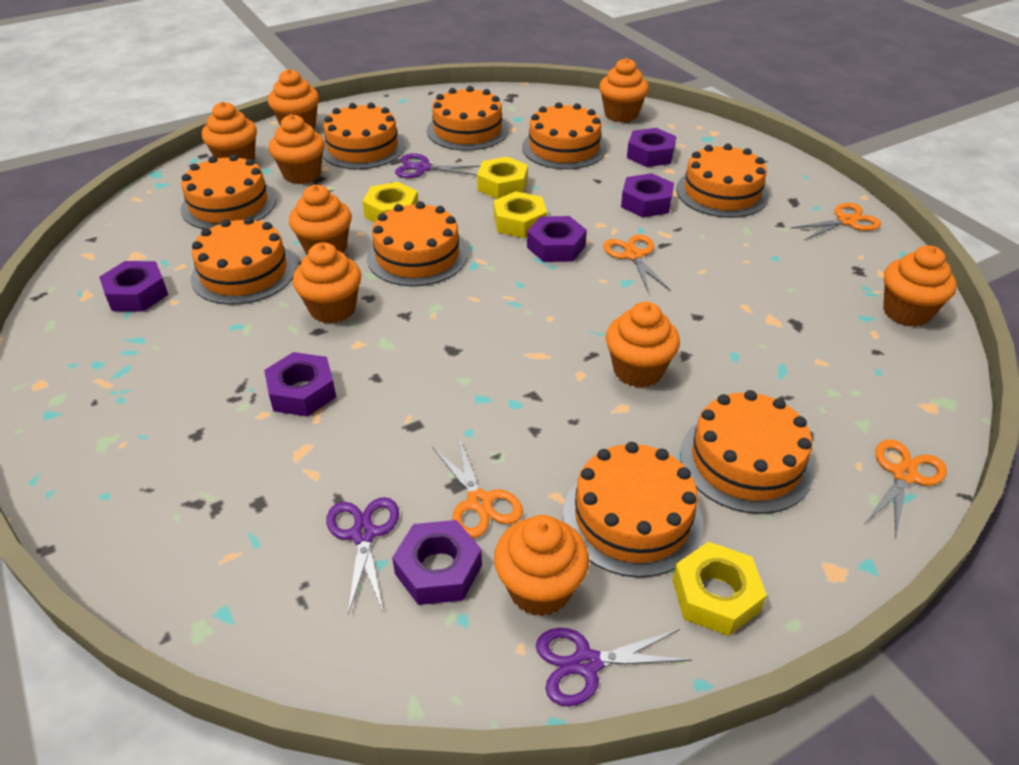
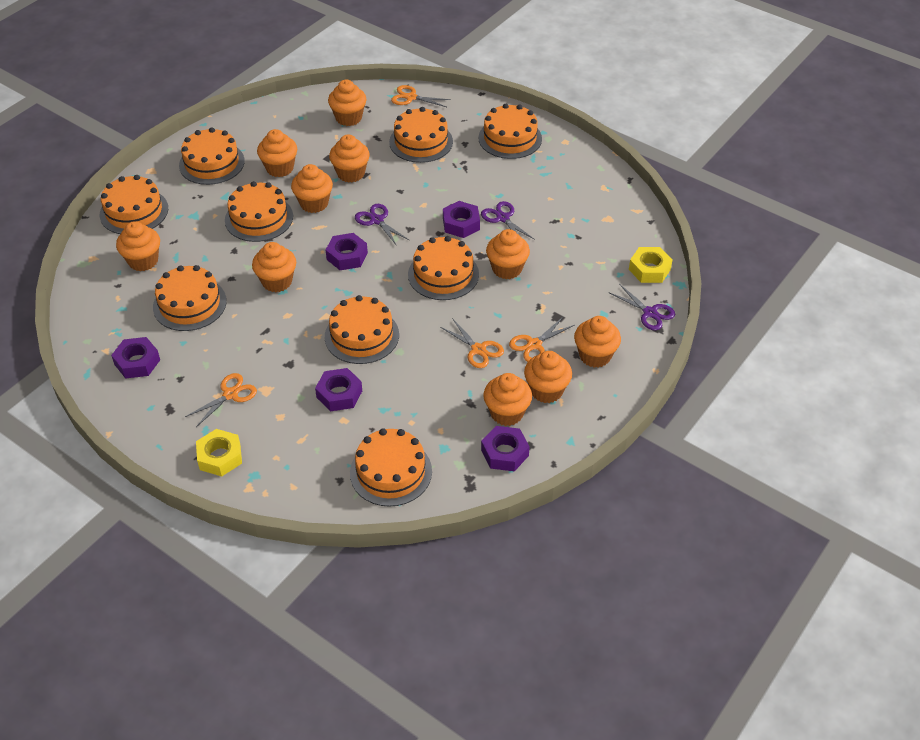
orange cupcake: 9 -> 10
purple nut: 6 -> 5
yellow nut: 4 -> 2

